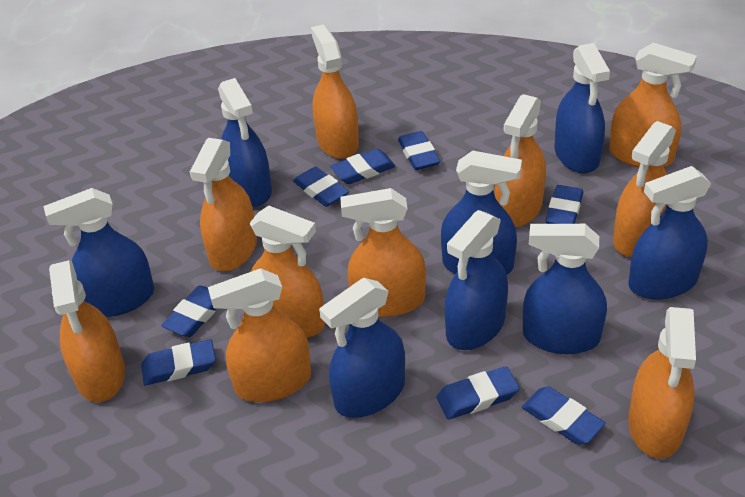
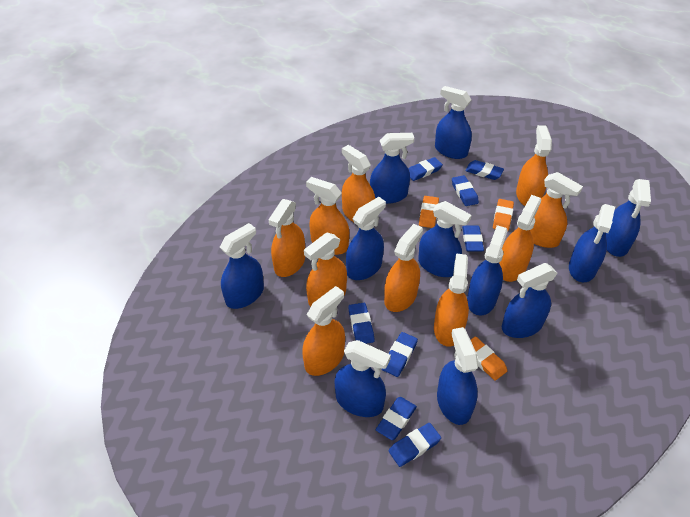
blue spray bottle: 8 -> 11
orange eraser: 0 -> 3

